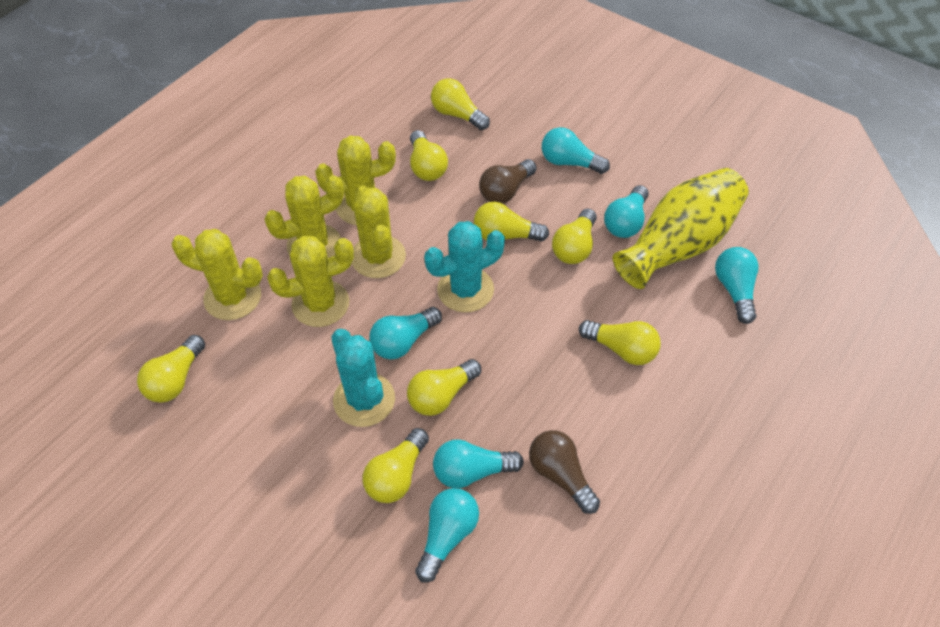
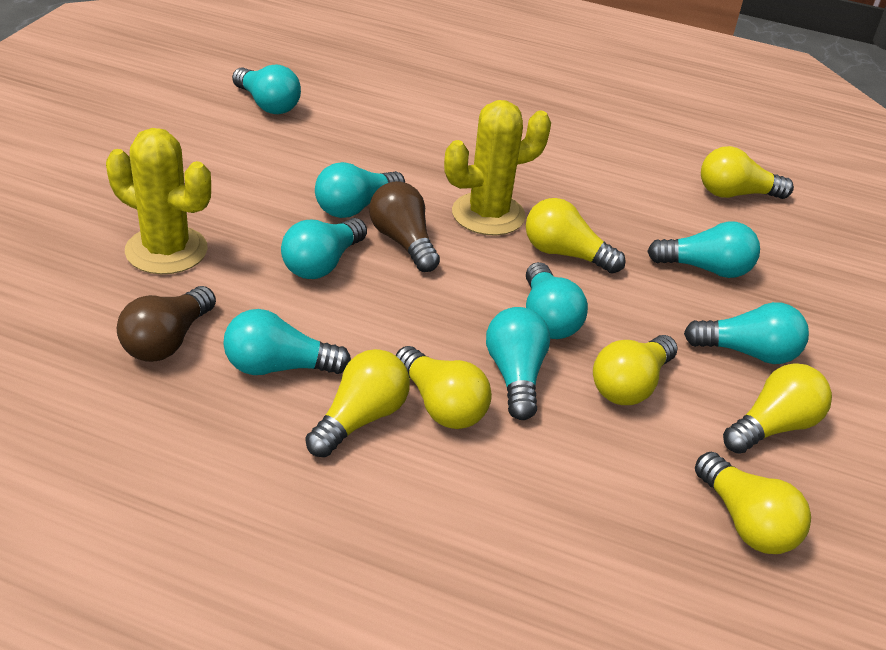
turquoise cactus: 2 -> 0
turquoise light bulb: 6 -> 8
yellow cactus: 5 -> 2
yellow light bulb: 8 -> 7
yellow vase: 1 -> 0

